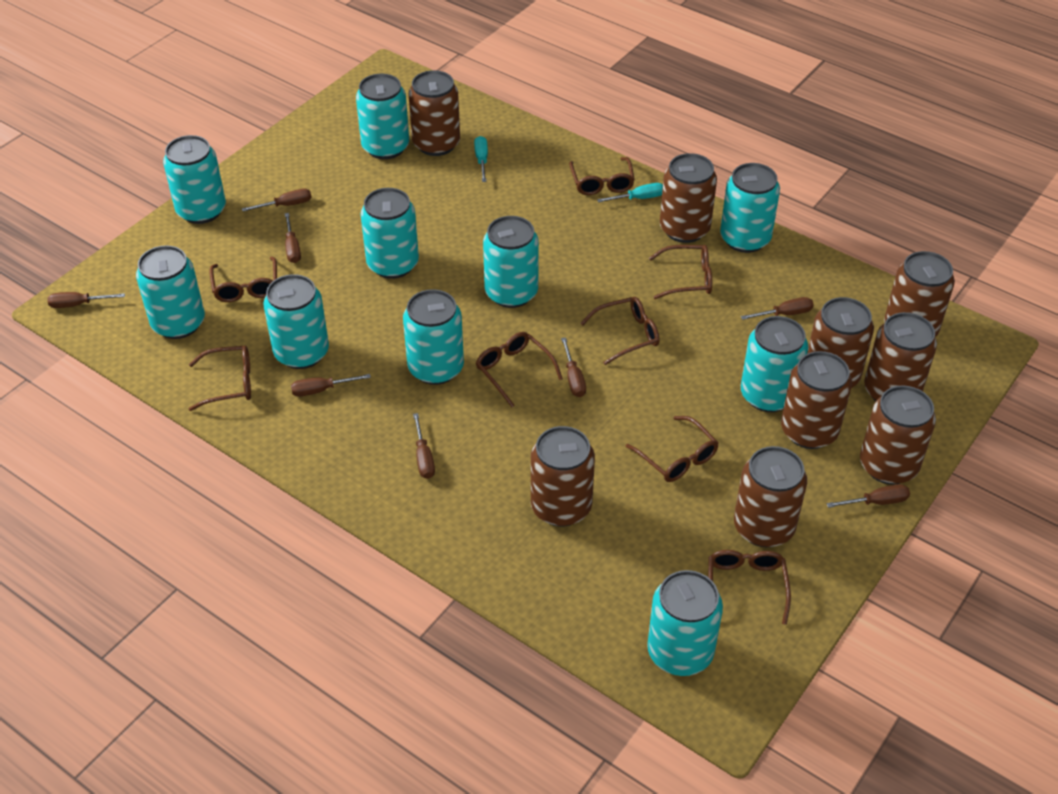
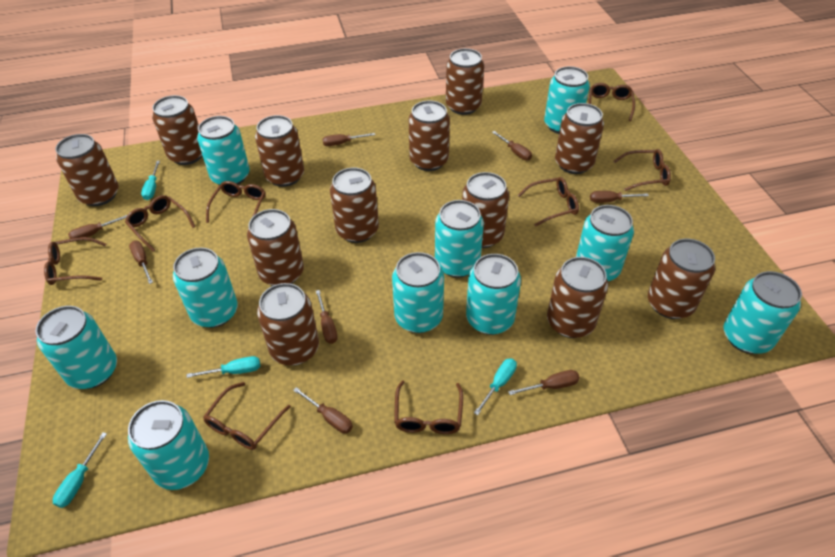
brown can: 9 -> 12
turquoise screwdriver: 2 -> 4

